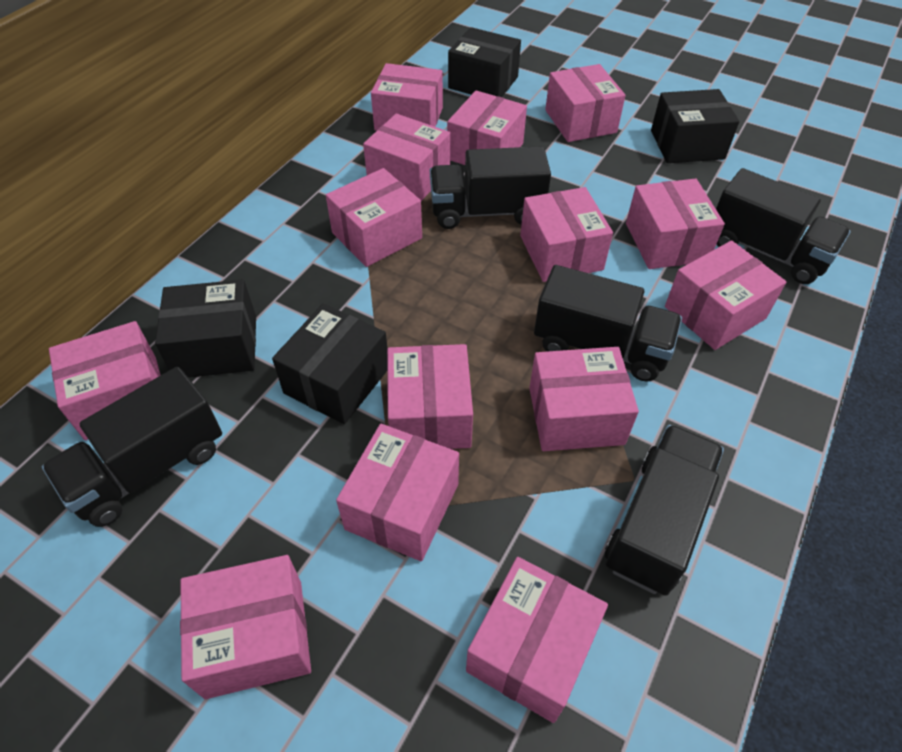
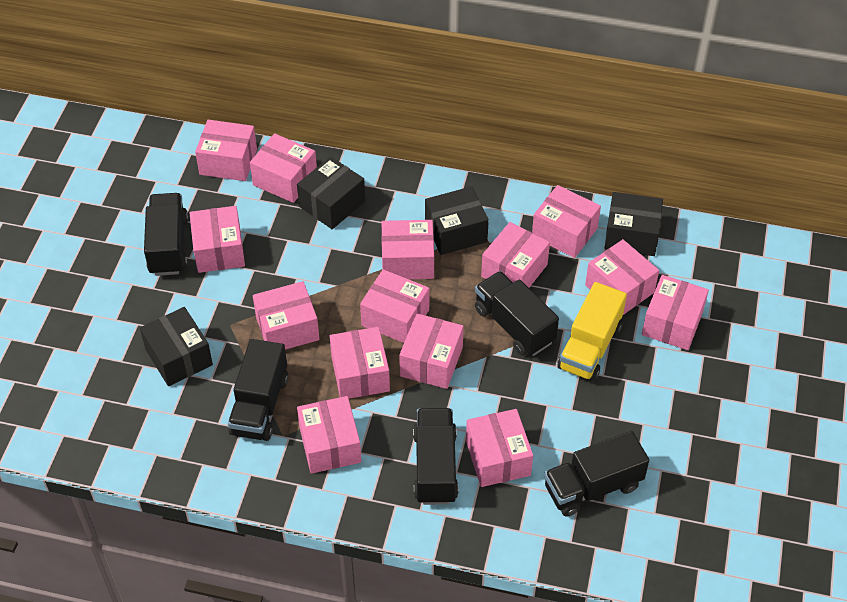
yellow truck: 0 -> 1

